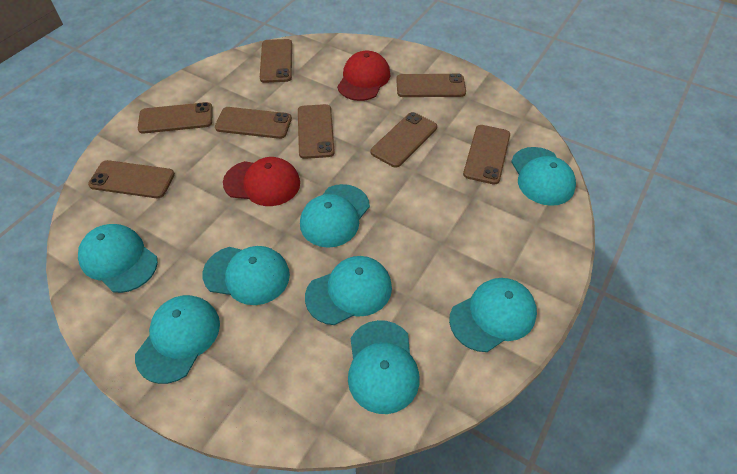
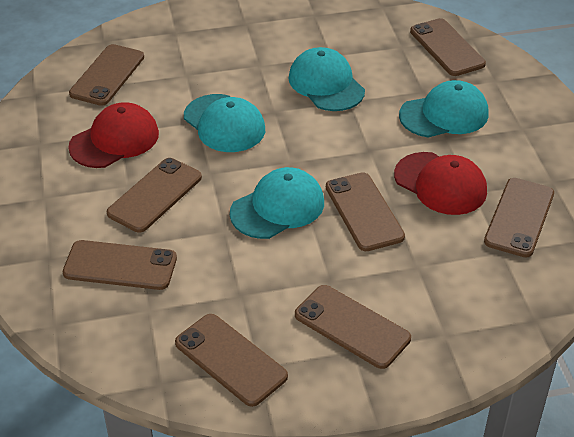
turquoise cap: 8 -> 4

